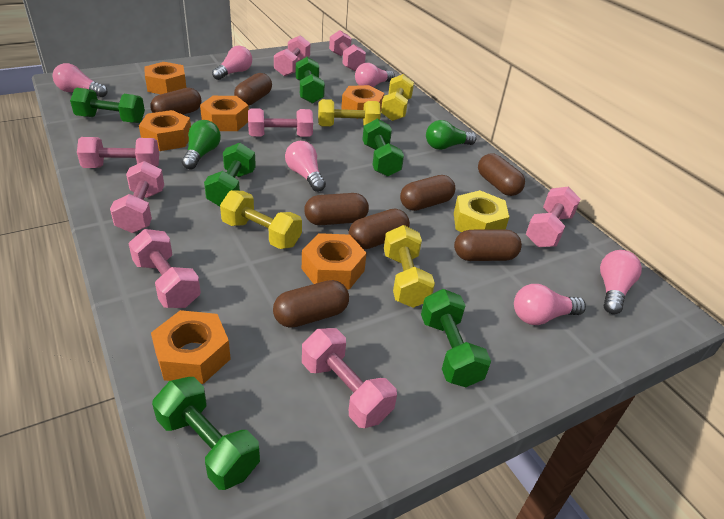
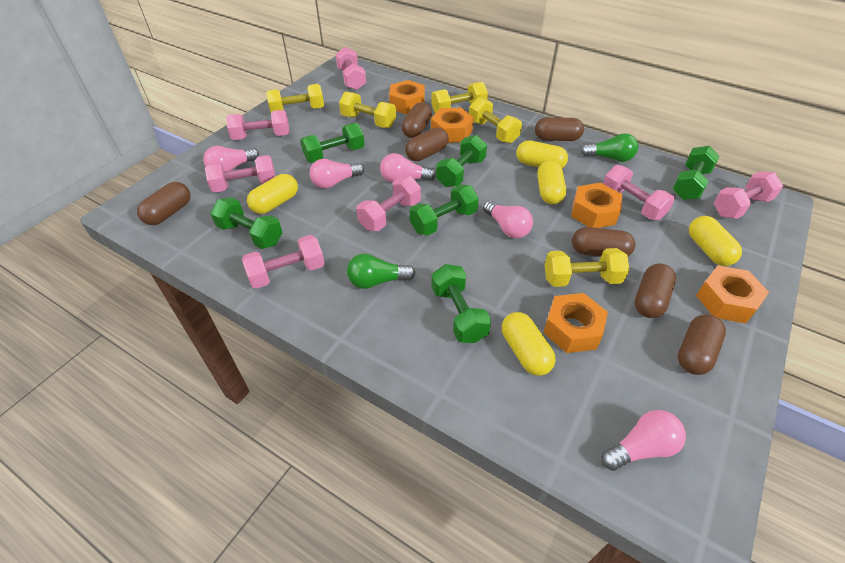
brown capsule: 8 -> 7
orange nut: 6 -> 5
pink dumbbell: 8 -> 7
pink light bulb: 6 -> 5
yellow capsule: 0 -> 5
yellow dumbbell: 4 -> 5
yellow nut: 1 -> 0

